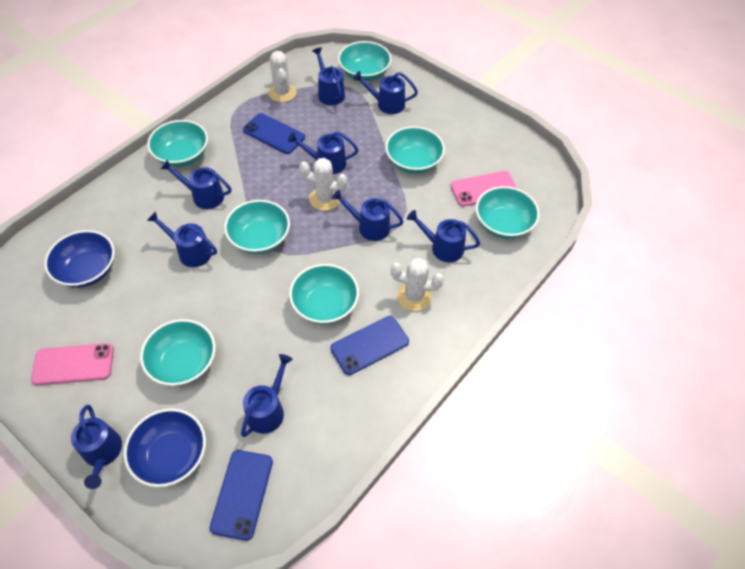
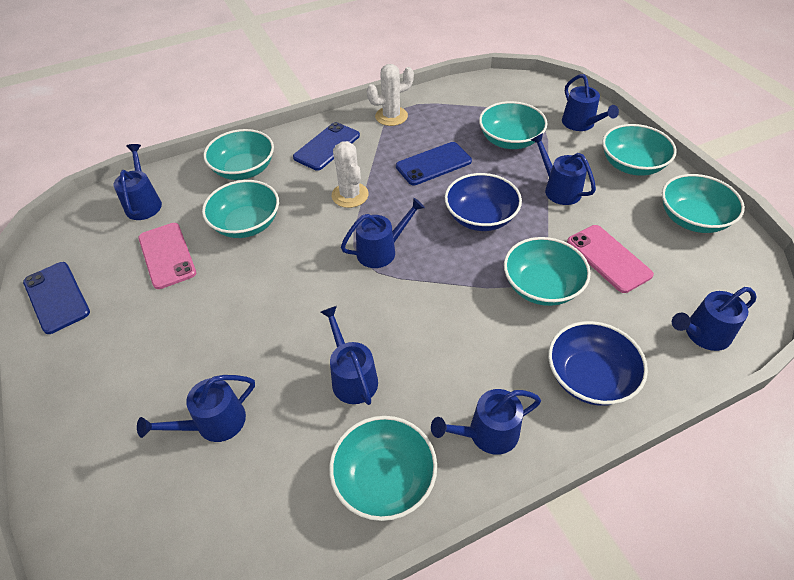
blue watering can: 9 -> 8
white cactus: 3 -> 2

